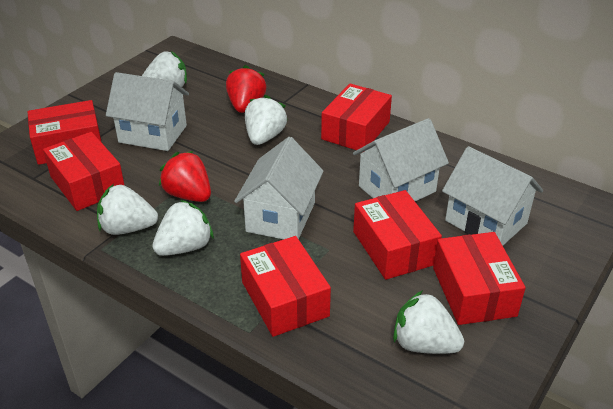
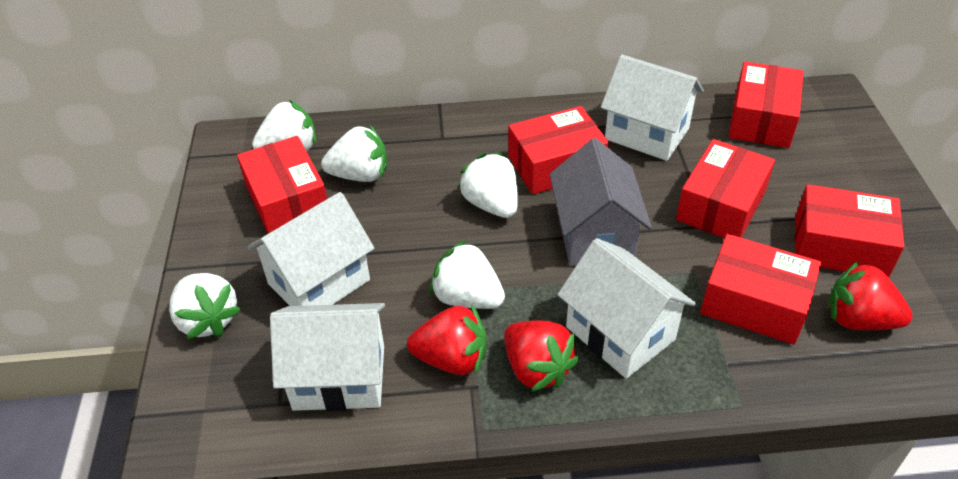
grey house: 0 -> 1
red strawberry: 2 -> 3

